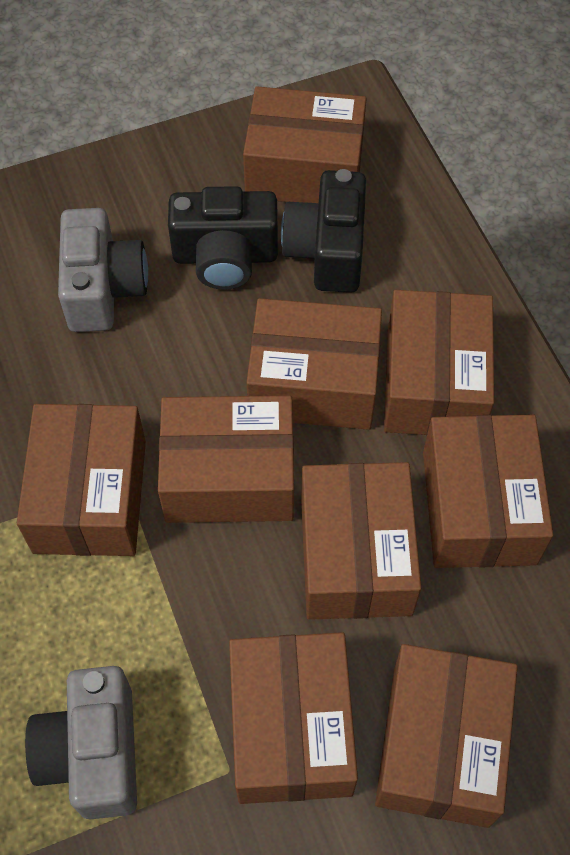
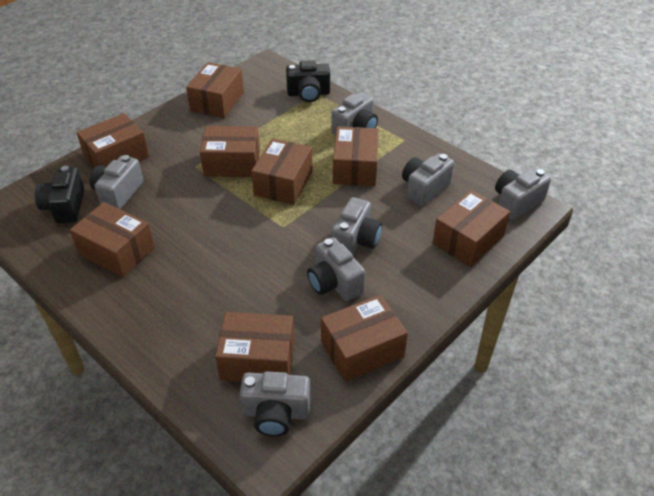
grey camera: 2 -> 7

